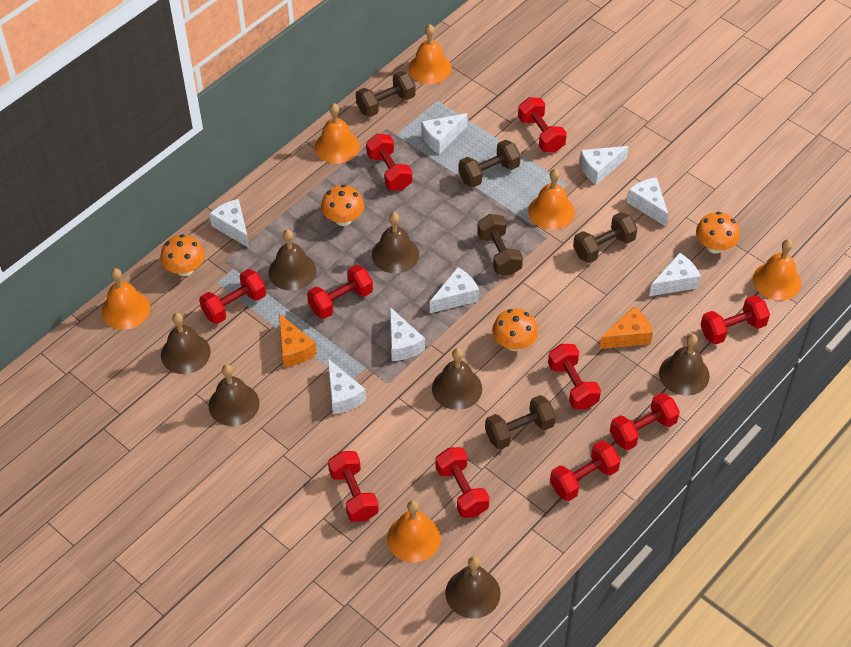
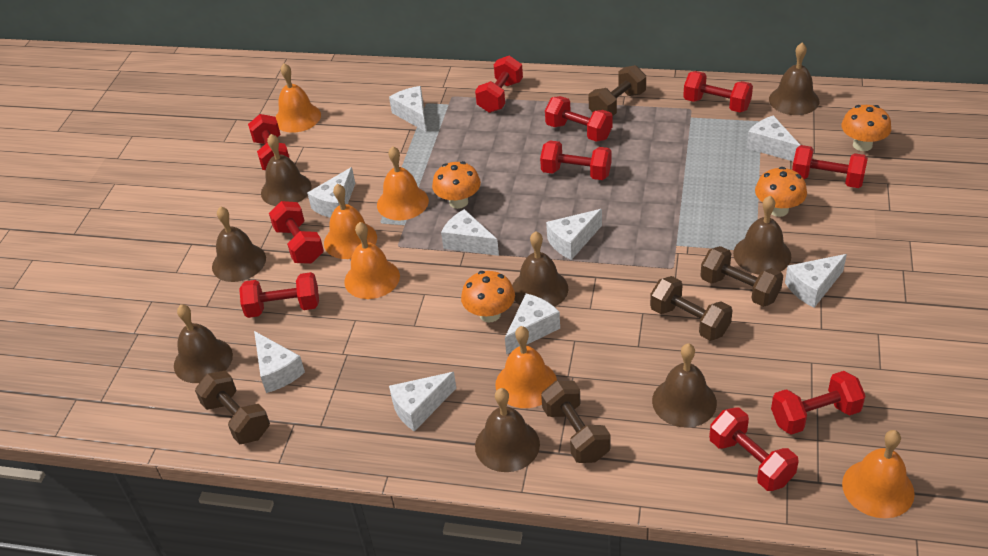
brown bell: 7 -> 8
orange cheese: 2 -> 0
white cheese: 8 -> 9

